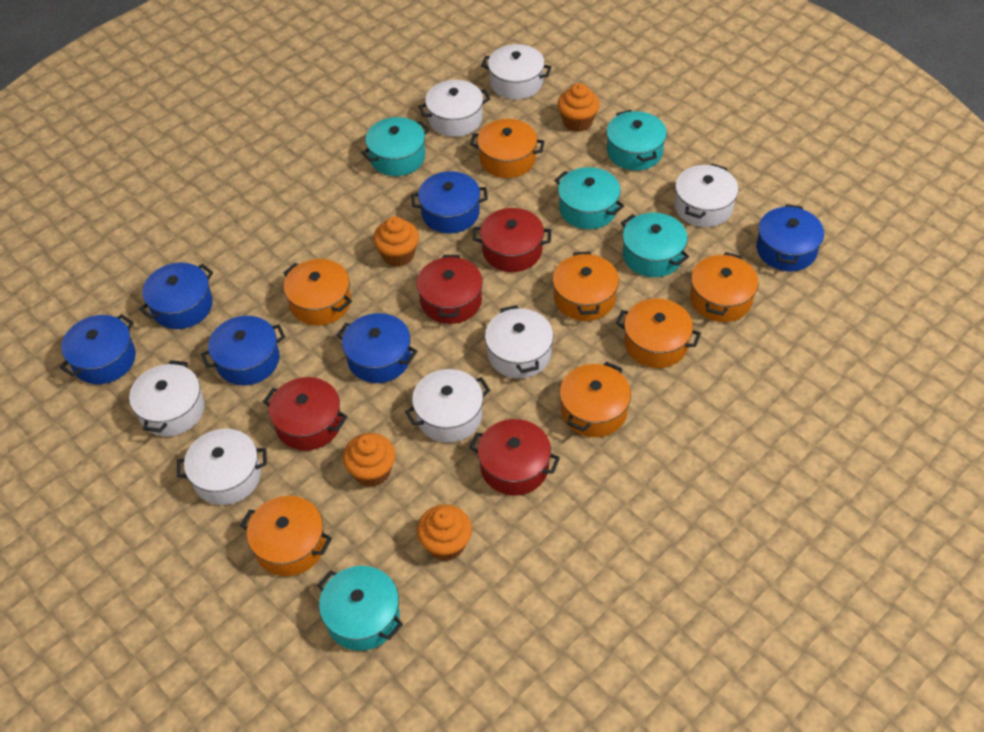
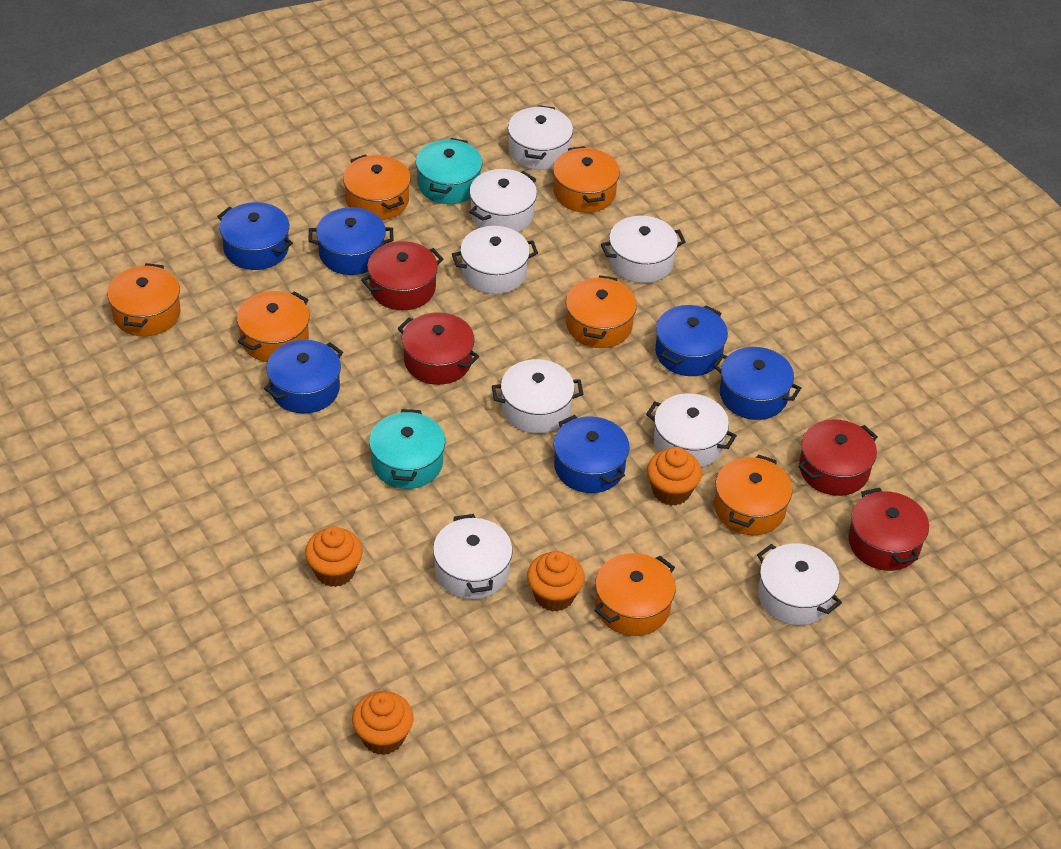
turquoise pot: 5 -> 2
white pot: 7 -> 8

